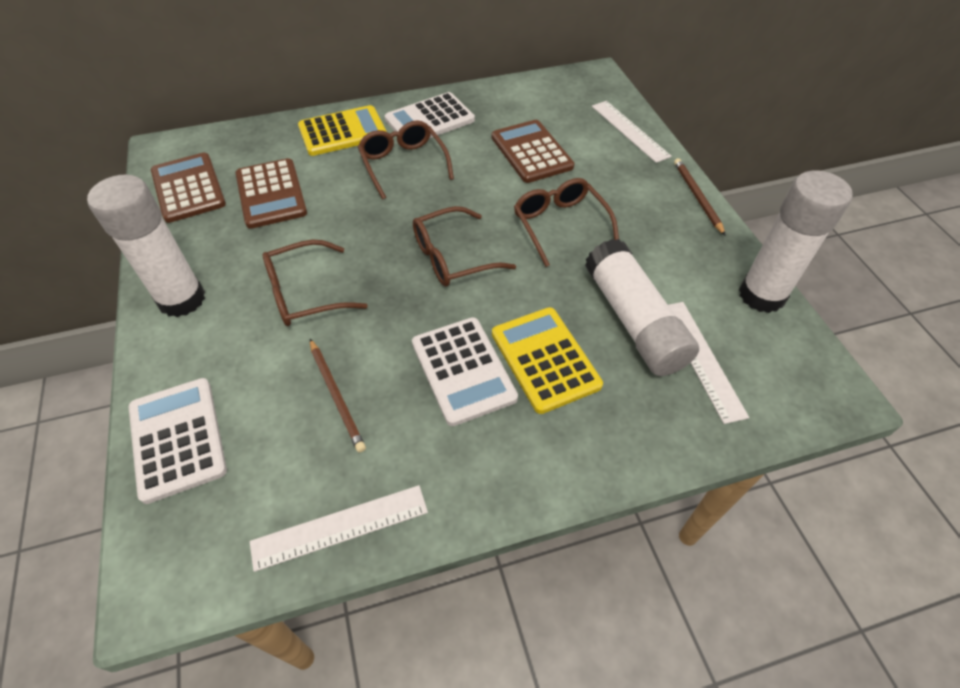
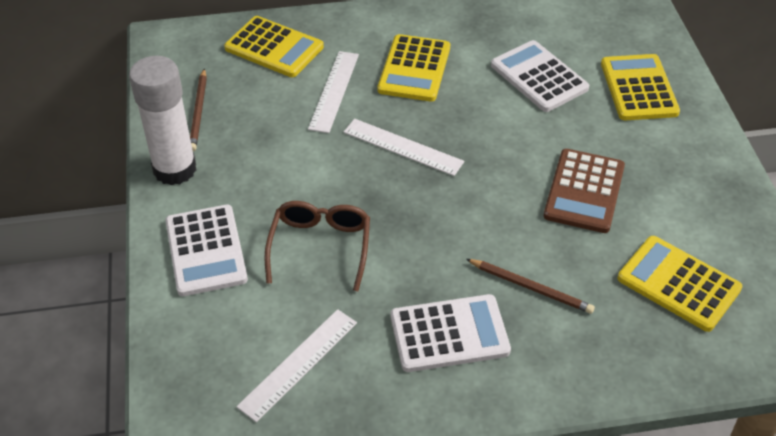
brown calculator: 3 -> 1
brown glasses: 4 -> 1
white glue stick: 3 -> 1
yellow calculator: 2 -> 4

